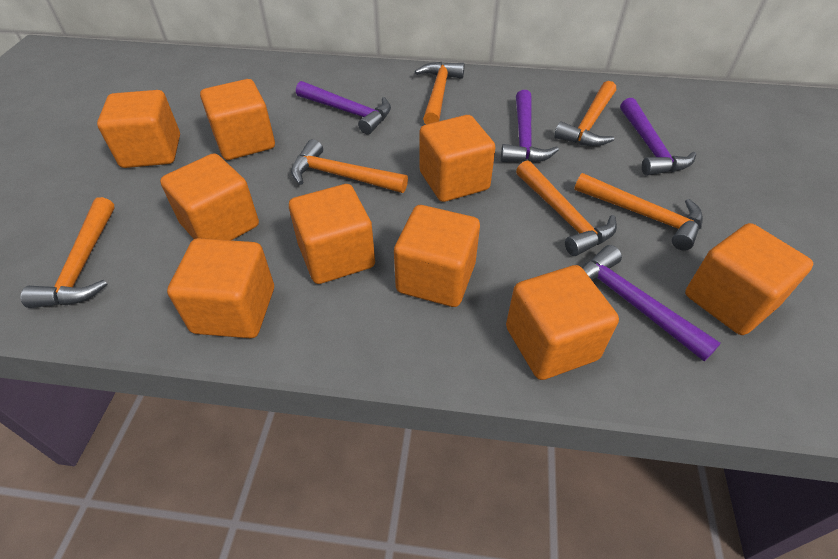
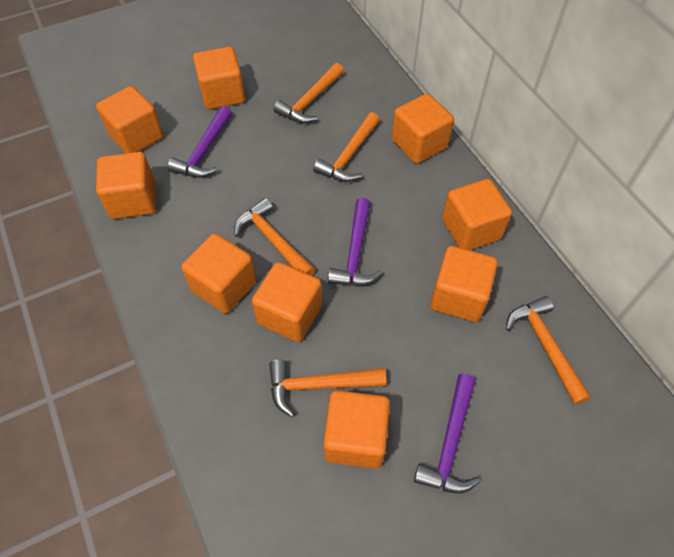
orange hammer: 6 -> 5
purple hammer: 4 -> 3

